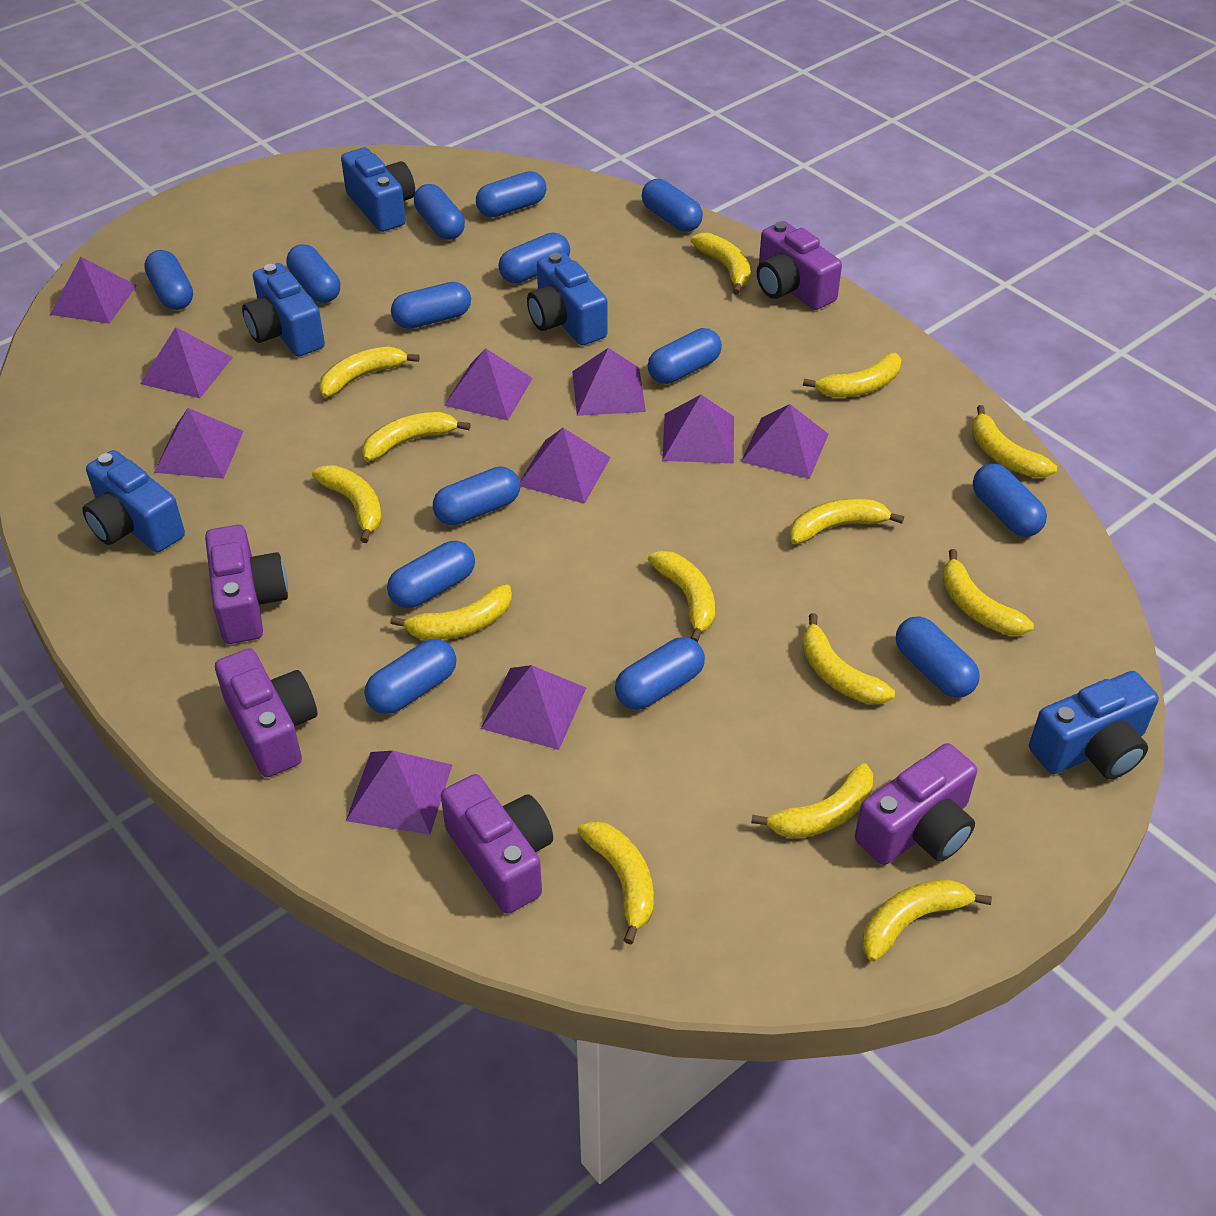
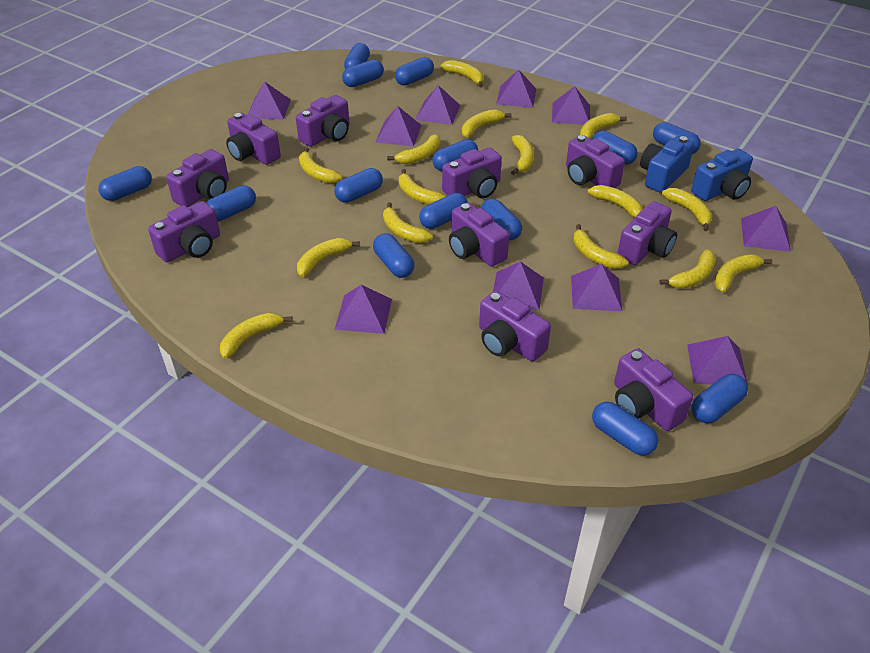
blue camera: 5 -> 2
purple camera: 5 -> 10
yellow banana: 14 -> 15

